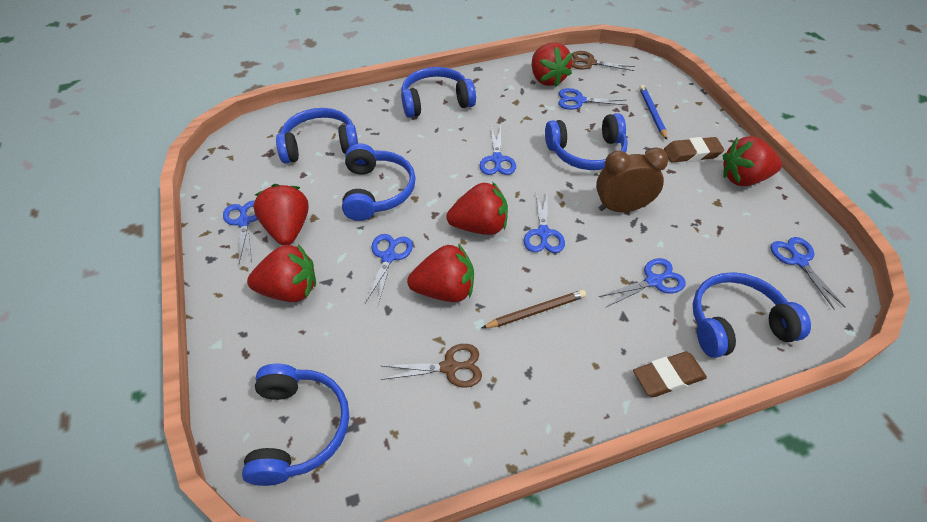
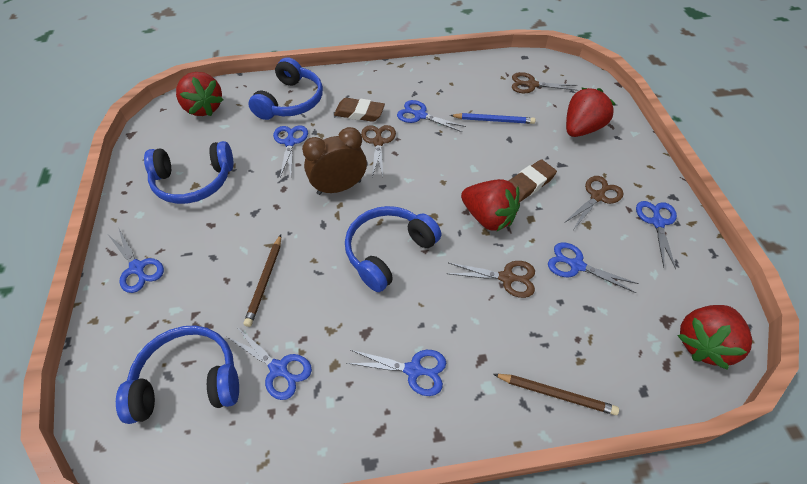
blue headphones: 6 -> 4
brown pencil: 1 -> 2
brown scissors: 2 -> 4
red strawberry: 6 -> 4

